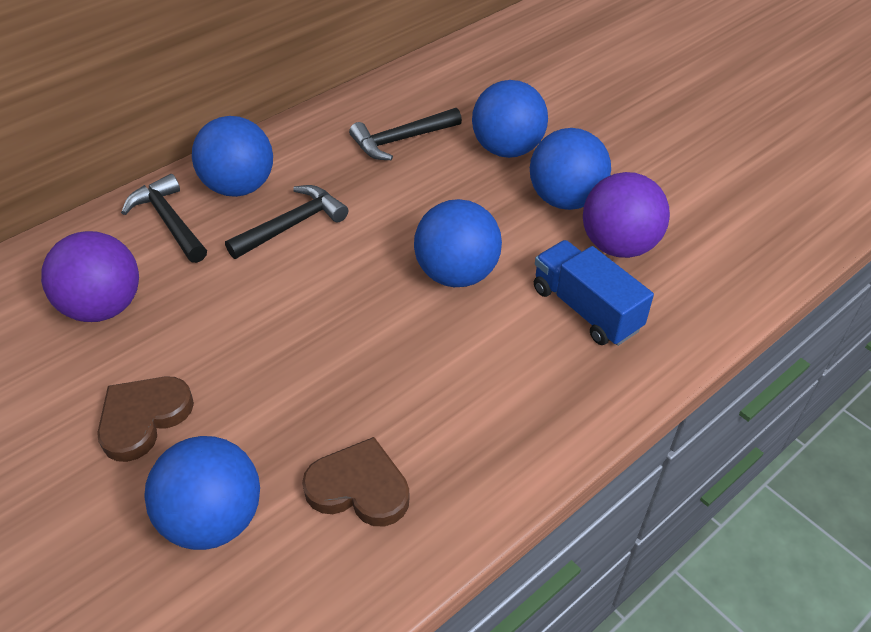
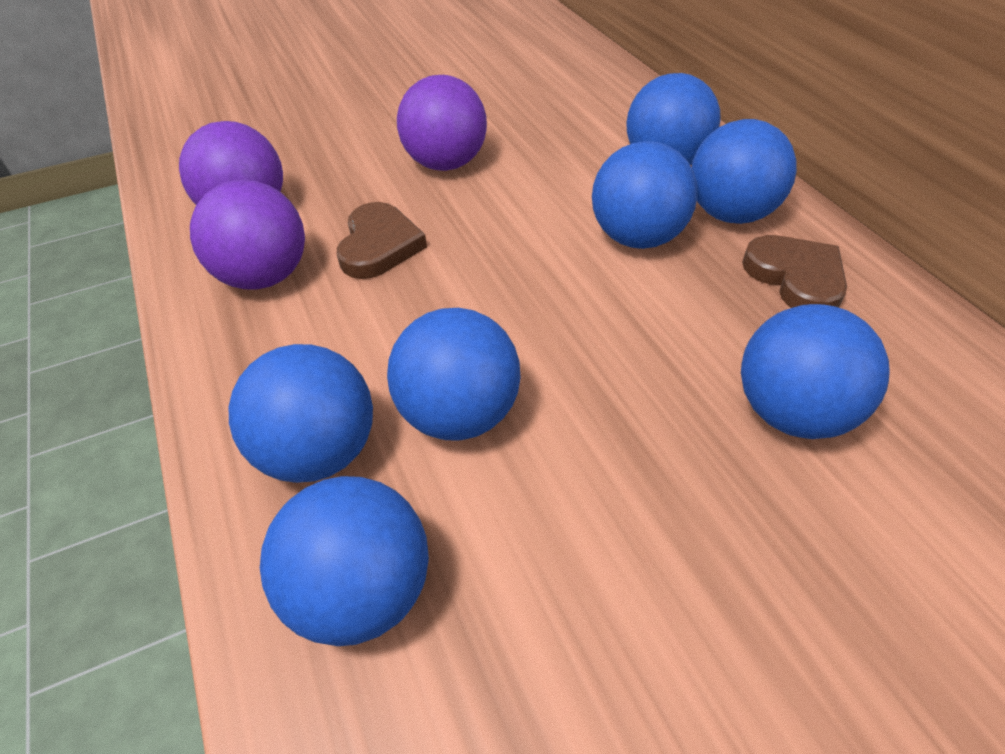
black hammer: 3 -> 0
blue ball: 5 -> 7
blue truck: 1 -> 0
purple ball: 2 -> 3

